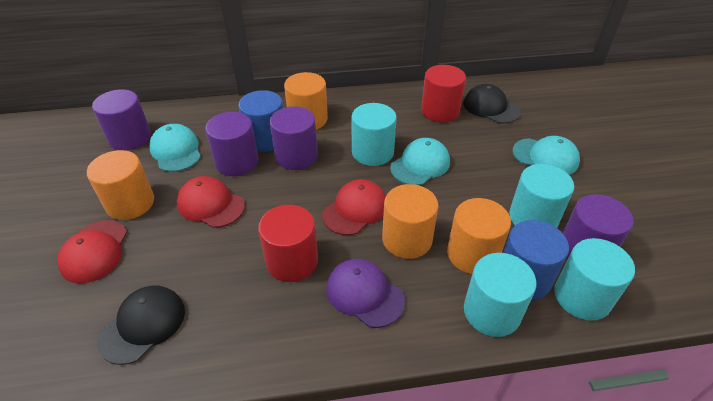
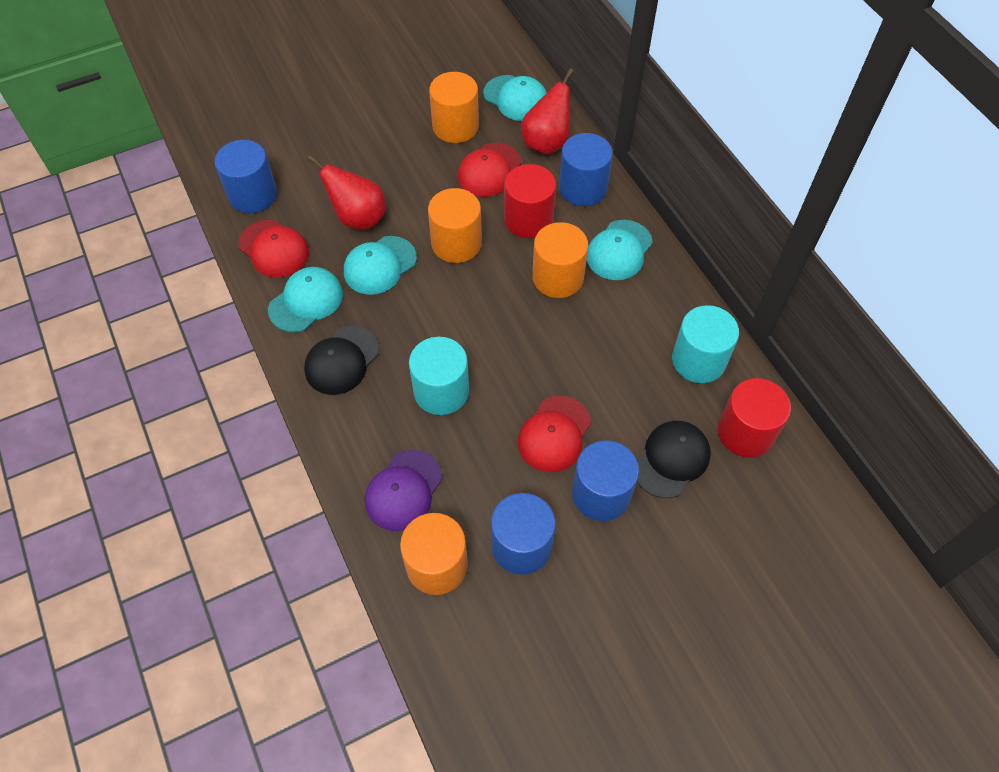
blue cylinder: 2 -> 4
purple cylinder: 4 -> 0
red pear: 0 -> 2
turquoise cap: 3 -> 4
turquoise cylinder: 4 -> 2

